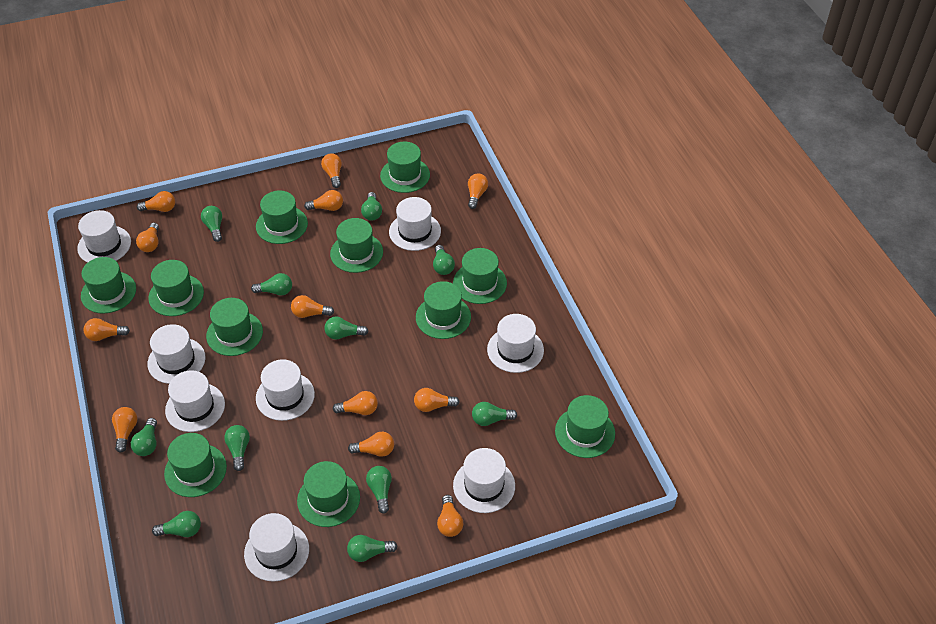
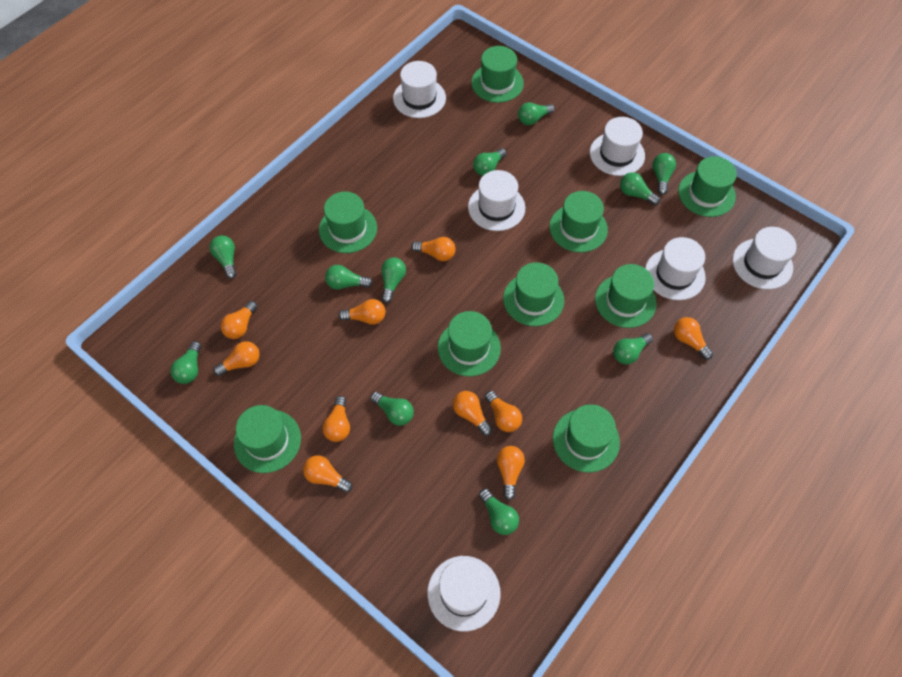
green hat: 11 -> 9
orange light bulb: 12 -> 10
white hat: 8 -> 6

